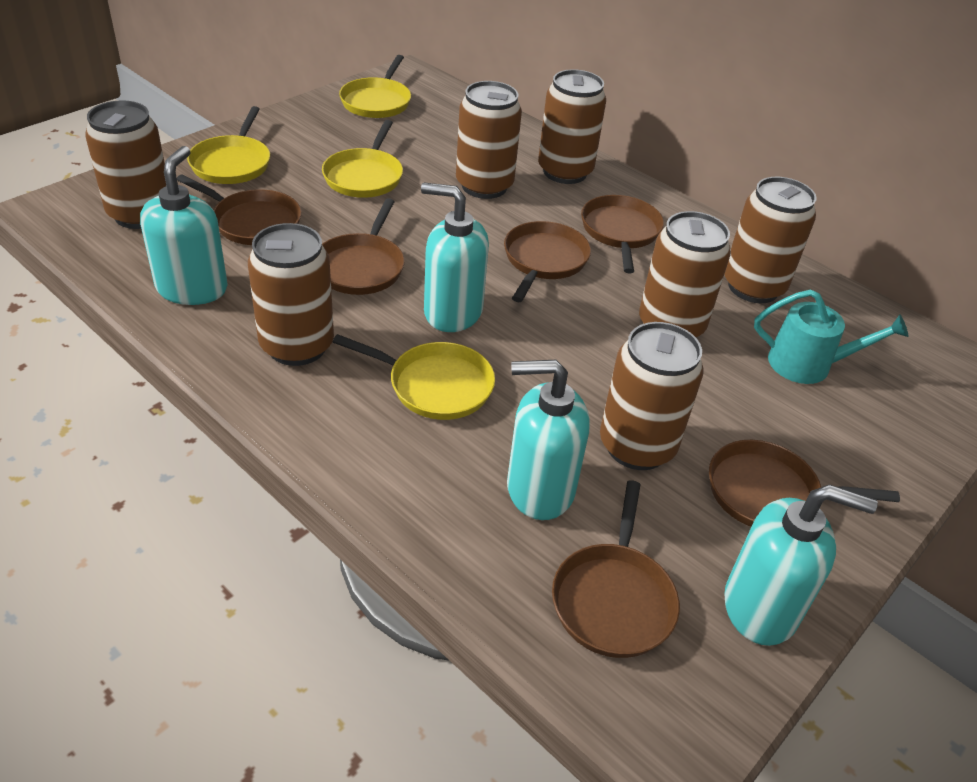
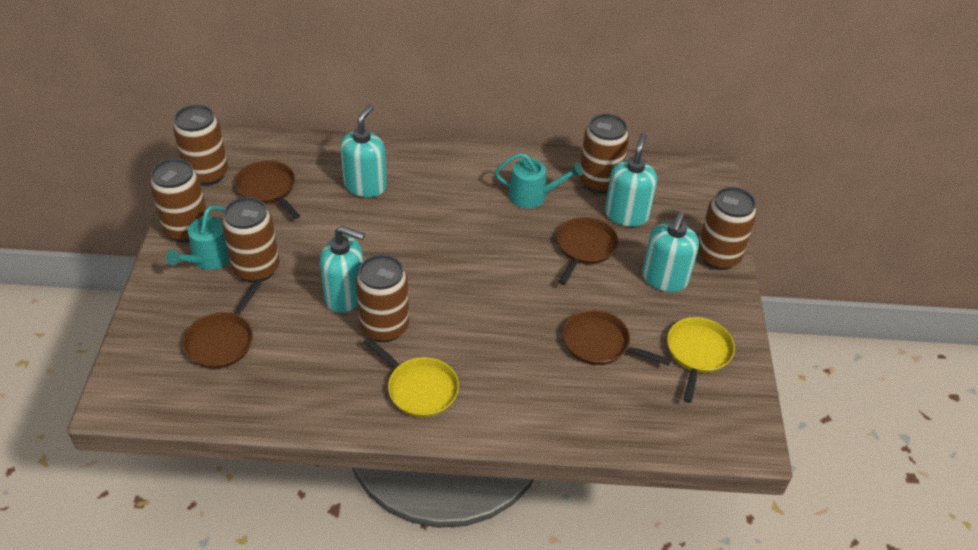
brown can: 7 -> 6
brown pan: 6 -> 4
turquoise watering can: 1 -> 2
yellow pan: 4 -> 2

